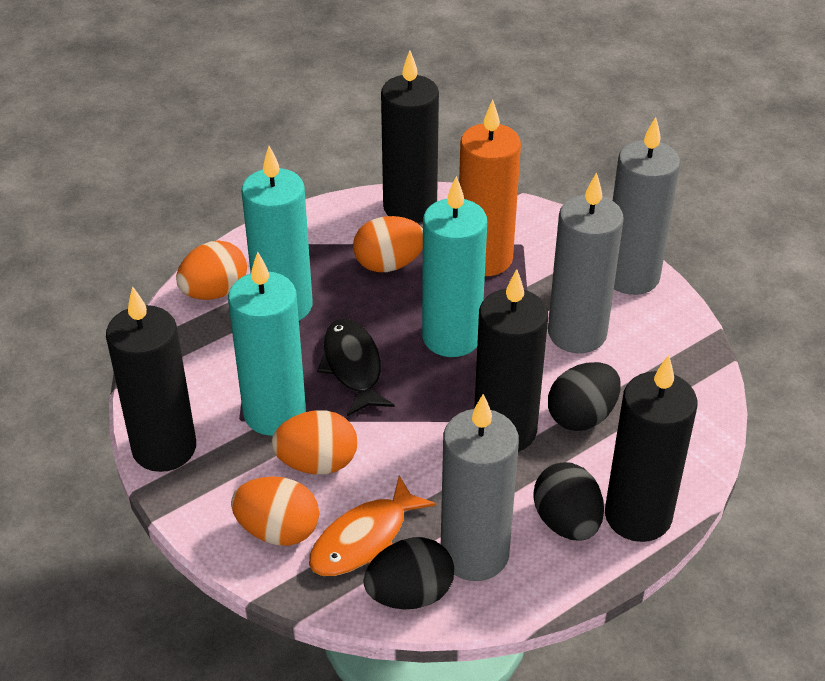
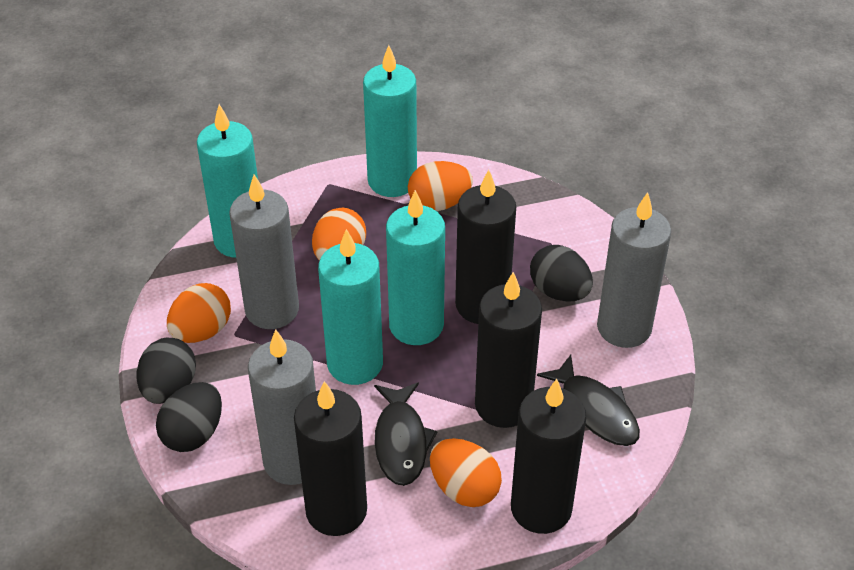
black fish: 1 -> 2
orange candle: 1 -> 0
orange fish: 1 -> 0
turquoise candle: 3 -> 4

